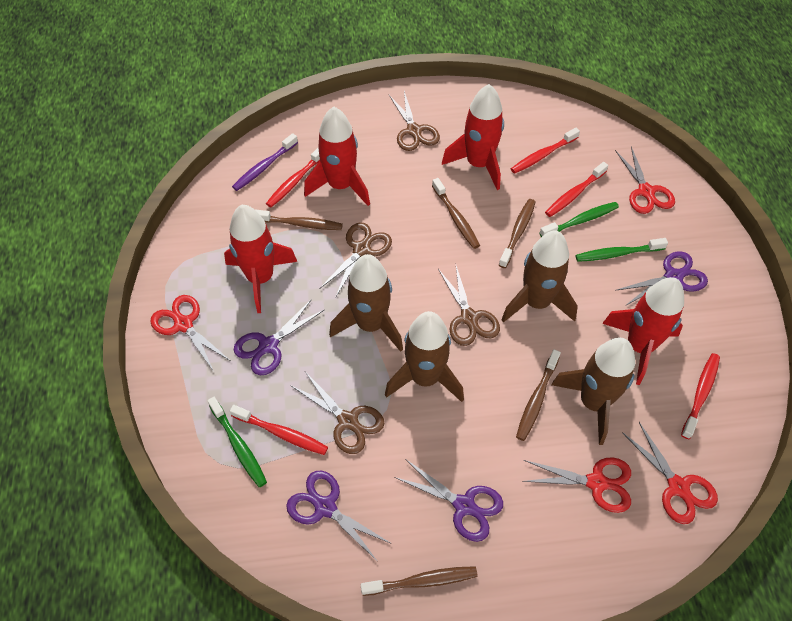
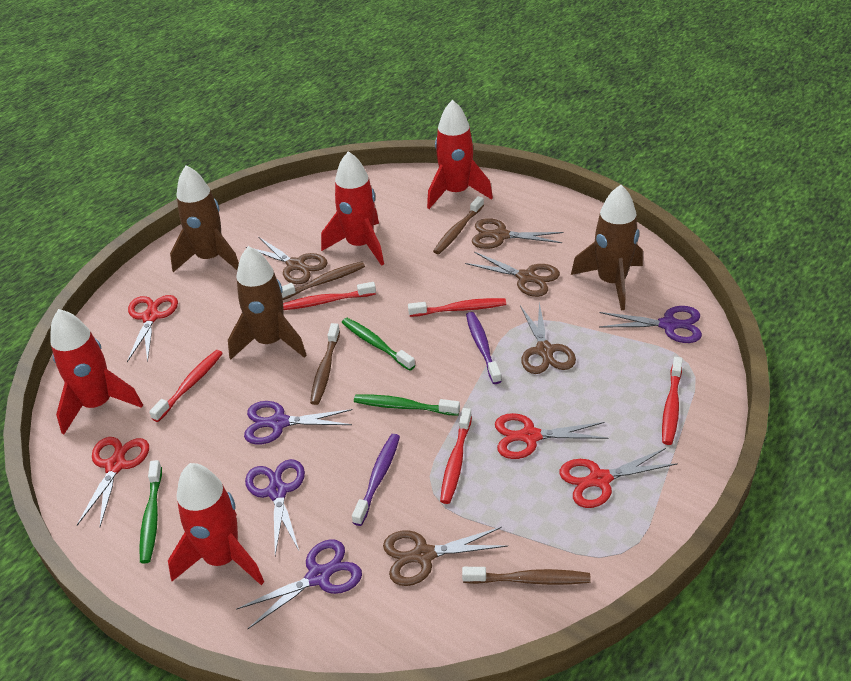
brown rocket: 4 -> 3
brown scissors: 4 -> 5
brown toothbrush: 5 -> 4
purple toothbrush: 1 -> 2

